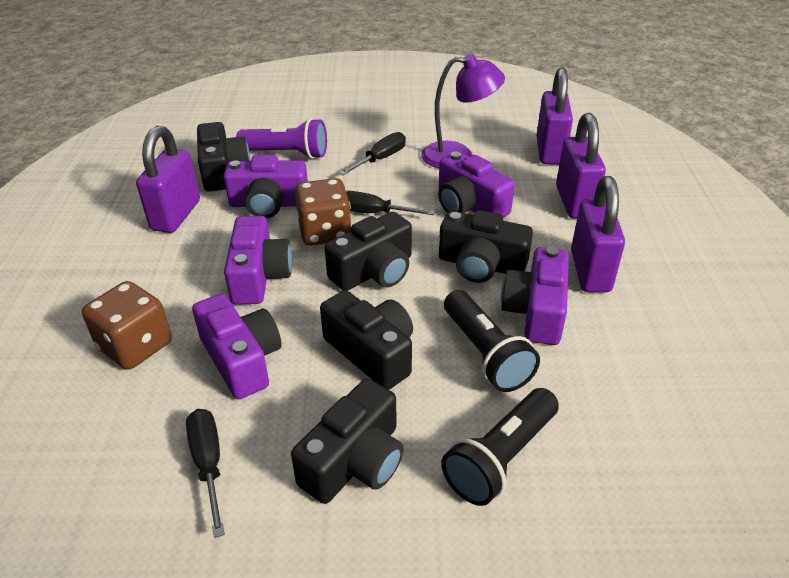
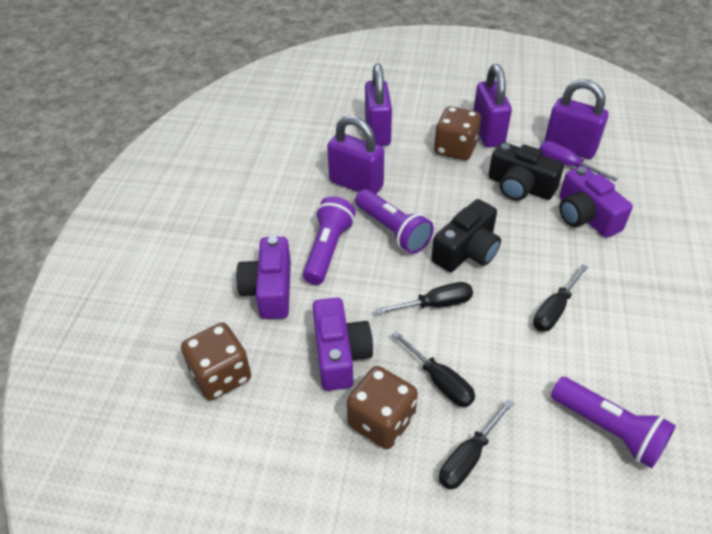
black camera: 5 -> 2
black flashlight: 2 -> 0
black screwdriver: 3 -> 4
brown dice: 2 -> 3
purple camera: 5 -> 3
purple flashlight: 1 -> 3
purple lamp: 1 -> 0
purple screwdriver: 0 -> 1

